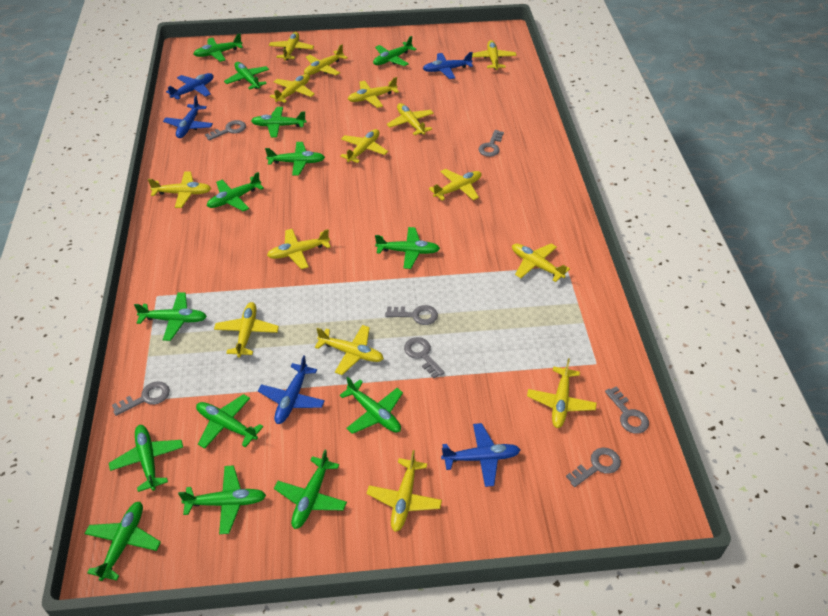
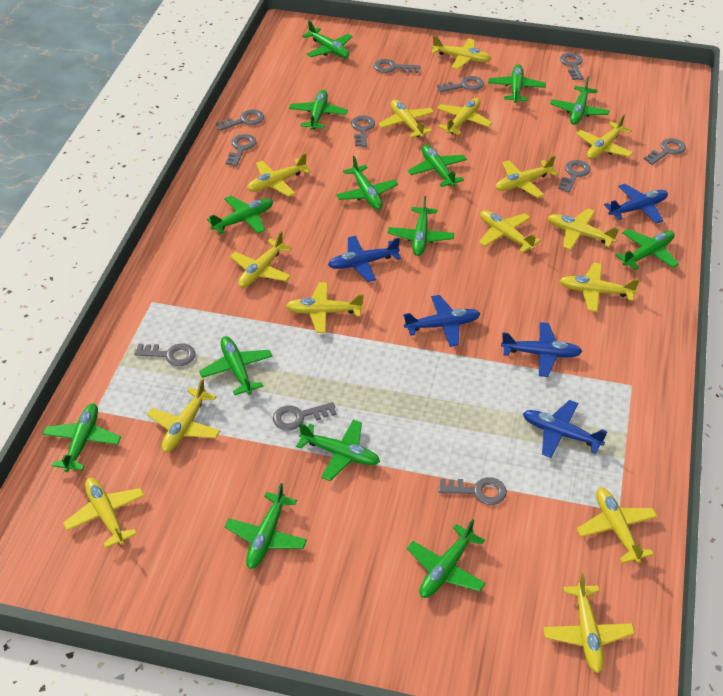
grey key: 7 -> 11

